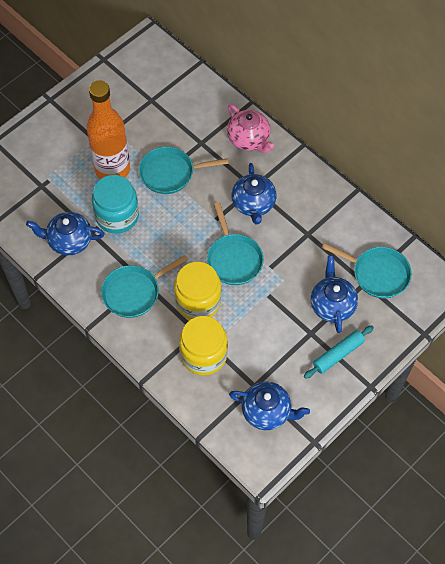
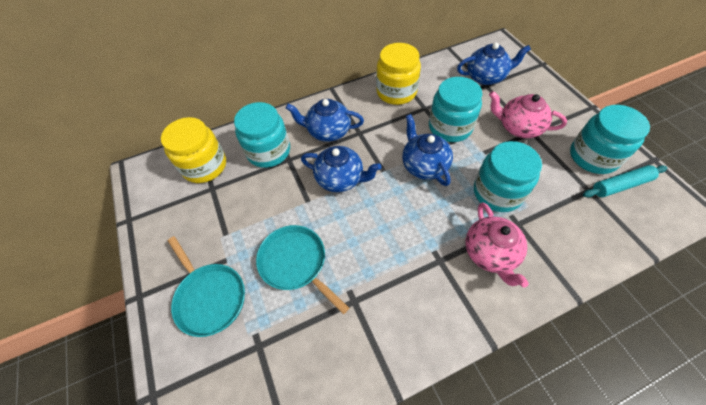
orange bottle: 1 -> 0
pink teapot: 1 -> 2
turquoise jar: 1 -> 4
turquoise pan: 4 -> 2

